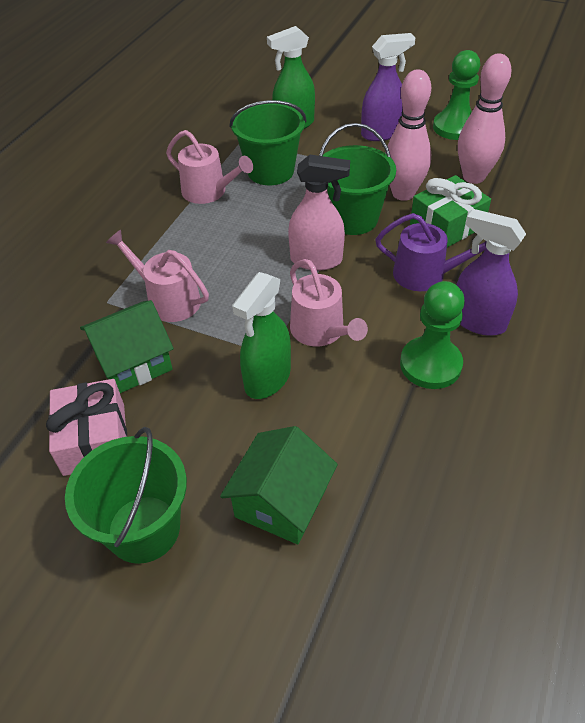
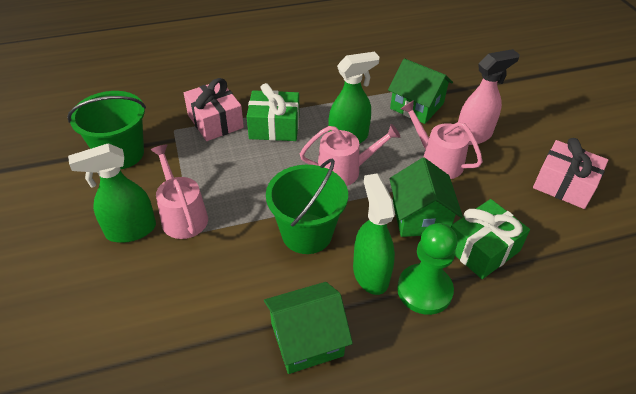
green bucket: 3 -> 2
green gift: 1 -> 2
green house: 2 -> 3
green pawn: 2 -> 1
green spray bottle: 2 -> 3
pink bowling pin: 2 -> 0
pink gift: 1 -> 2
purple spray bottle: 2 -> 0
purple watering can: 1 -> 0

